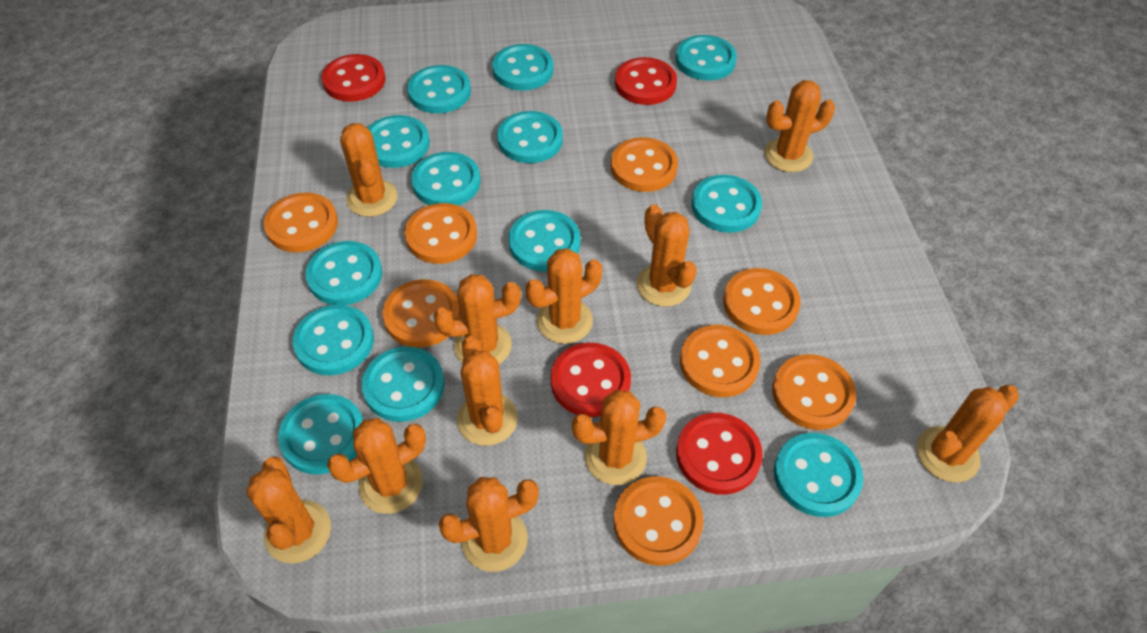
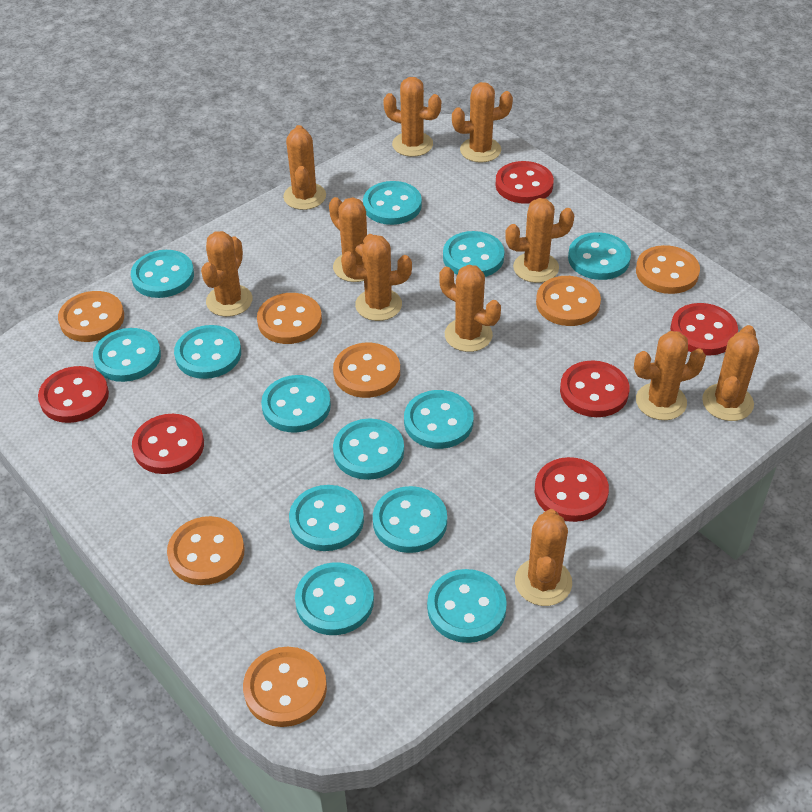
orange button: 8 -> 7
red button: 4 -> 6

